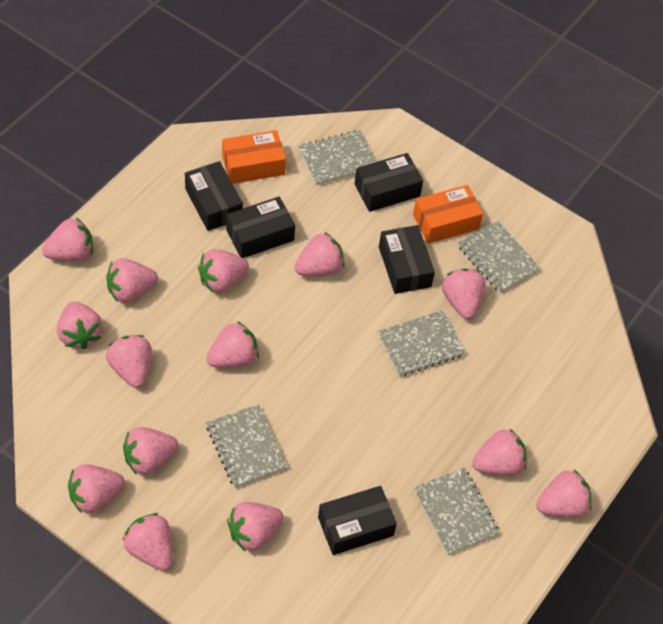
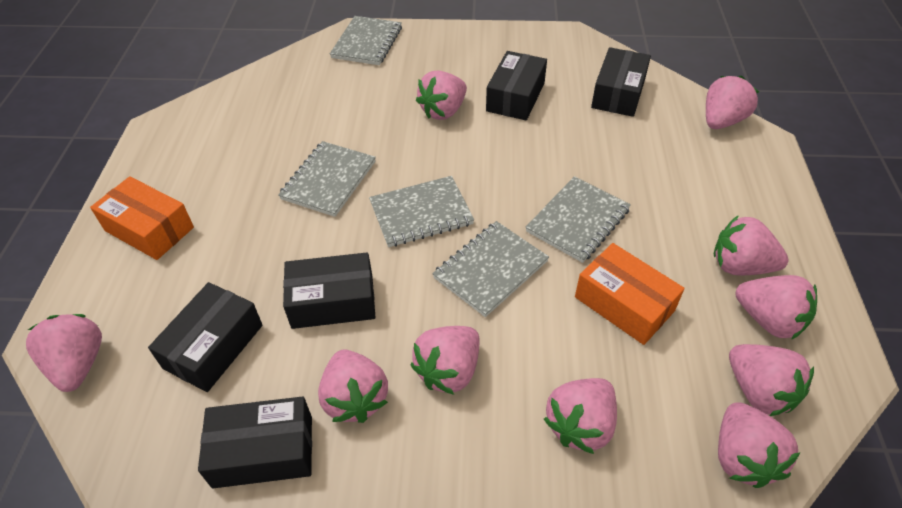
pink strawberry: 14 -> 10

